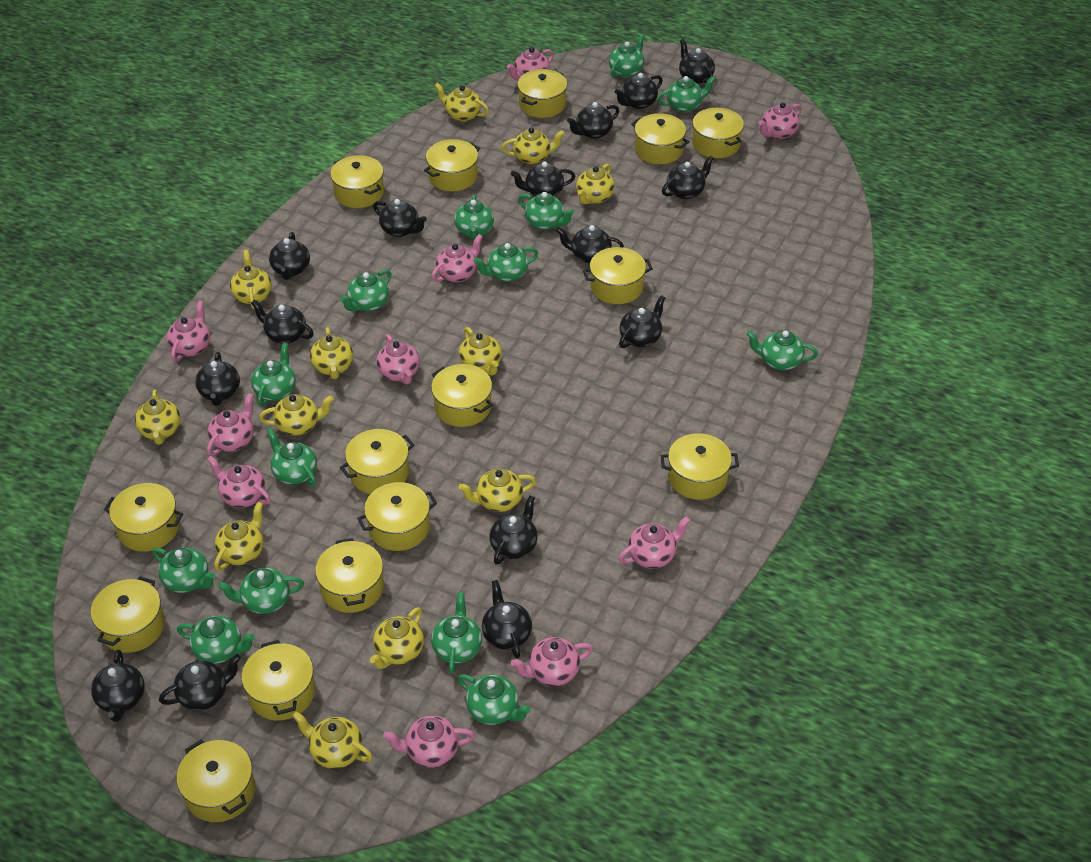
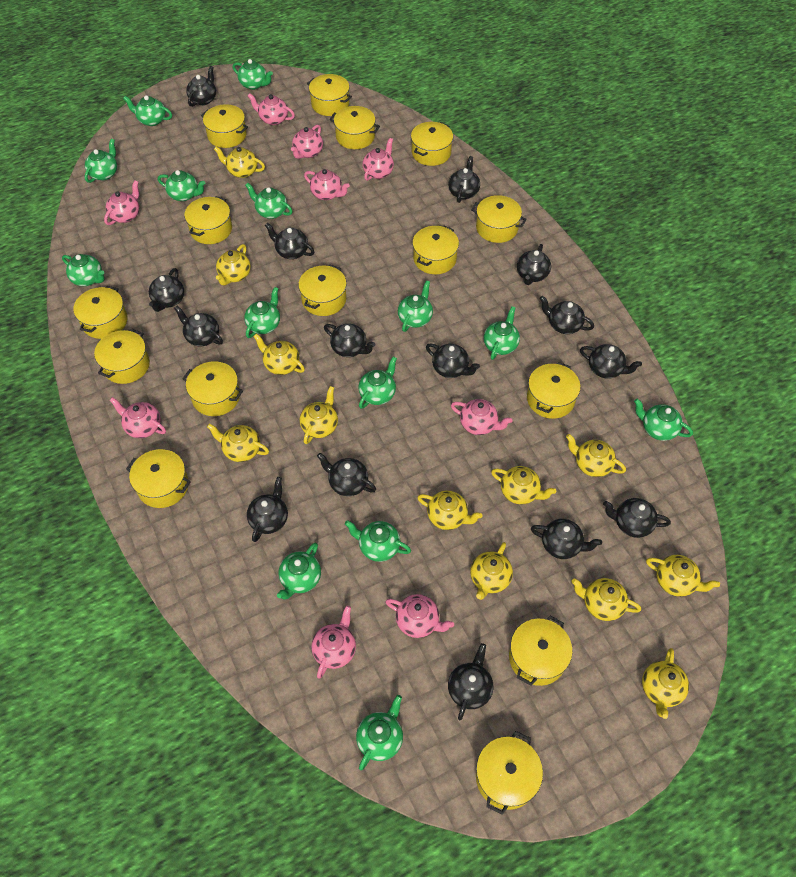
pink teapot: 10 -> 9

